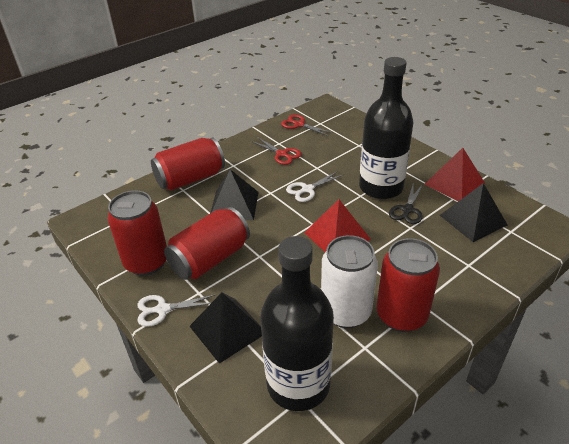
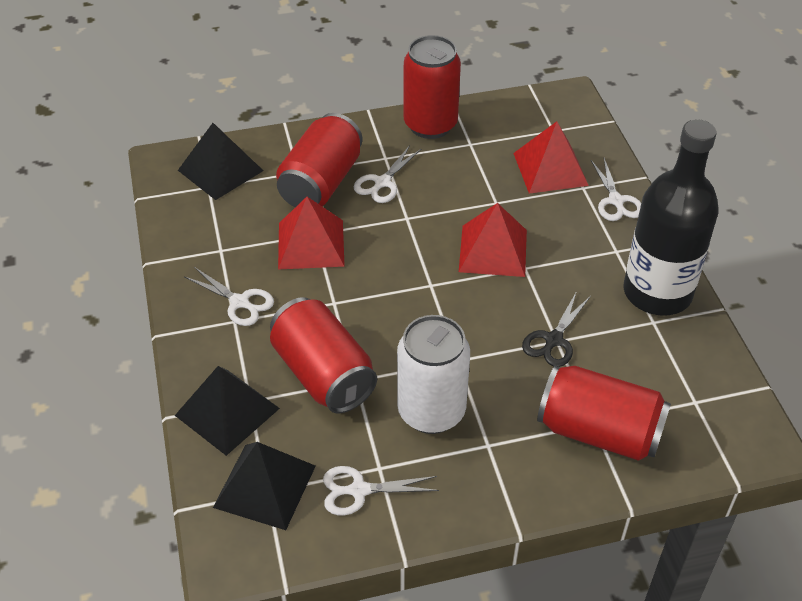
black bottle: 2 -> 1
red pyramid: 2 -> 3
red scissors: 2 -> 0
white scissors: 2 -> 4

